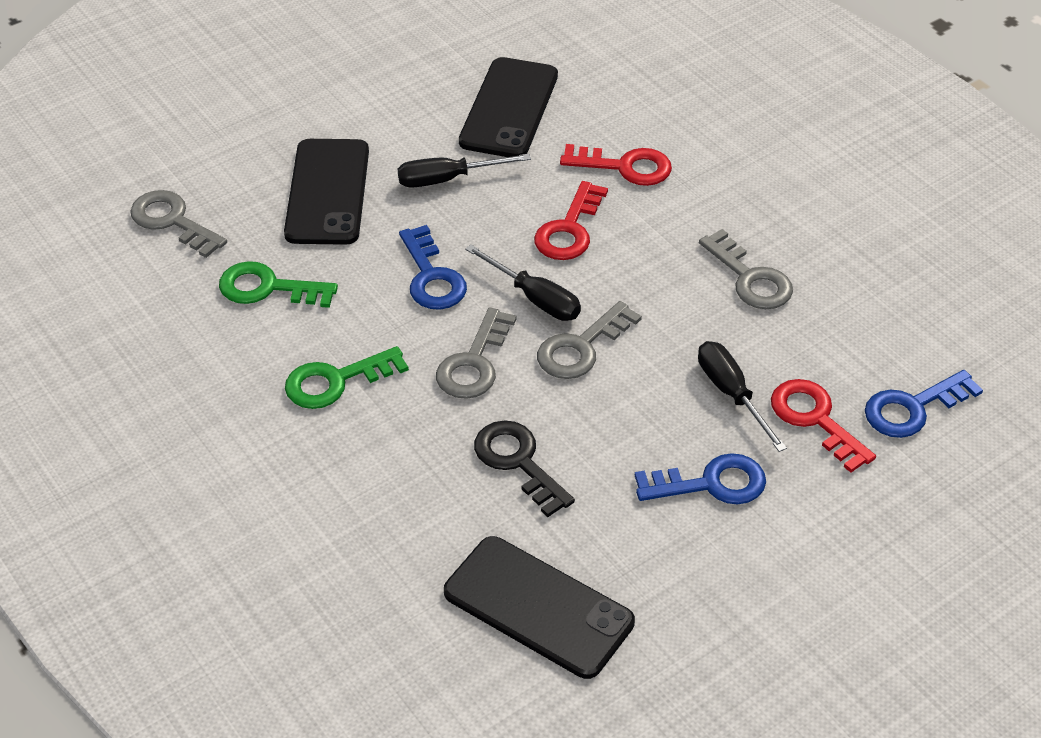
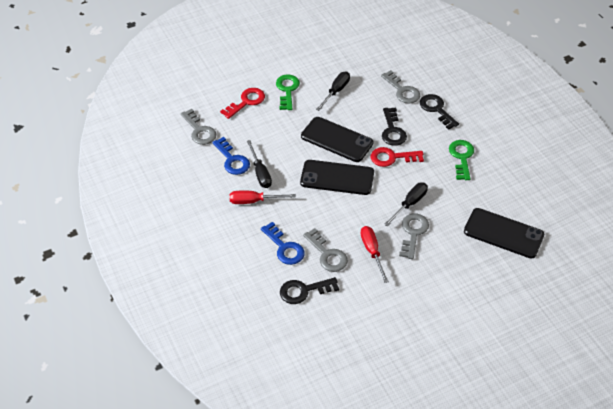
black key: 1 -> 3
blue key: 3 -> 2
red key: 3 -> 2
red screwdriver: 0 -> 2

